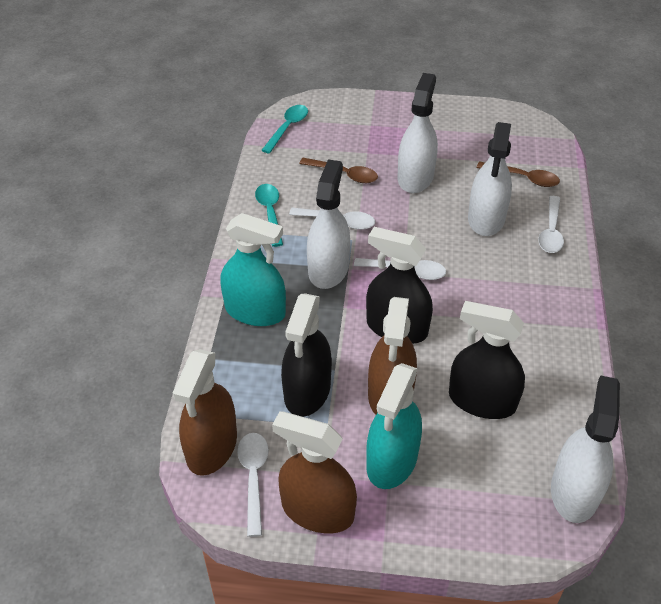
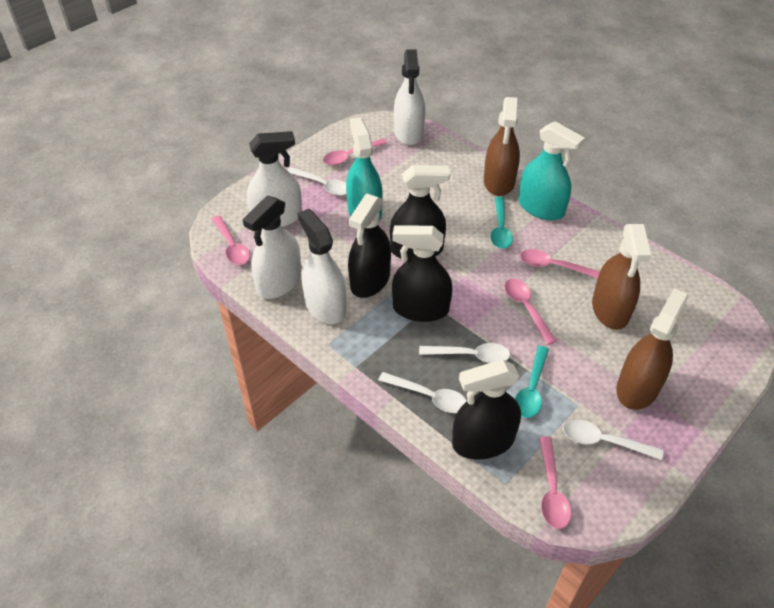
black spray bottle: 3 -> 4
brown spoon: 2 -> 0
pink spoon: 0 -> 5

